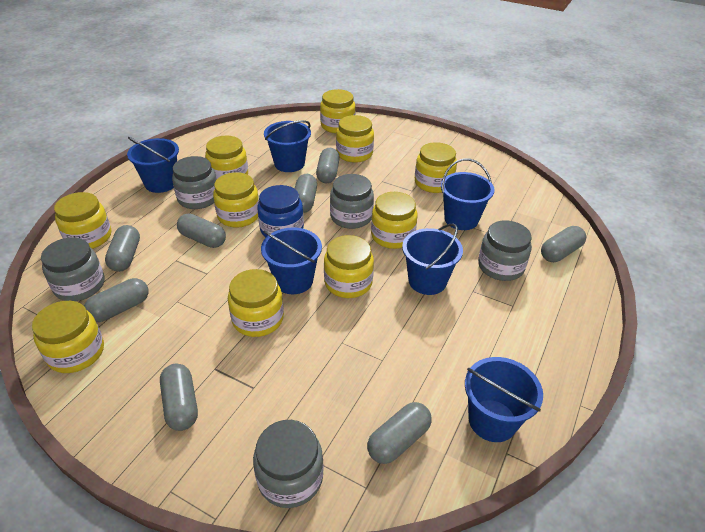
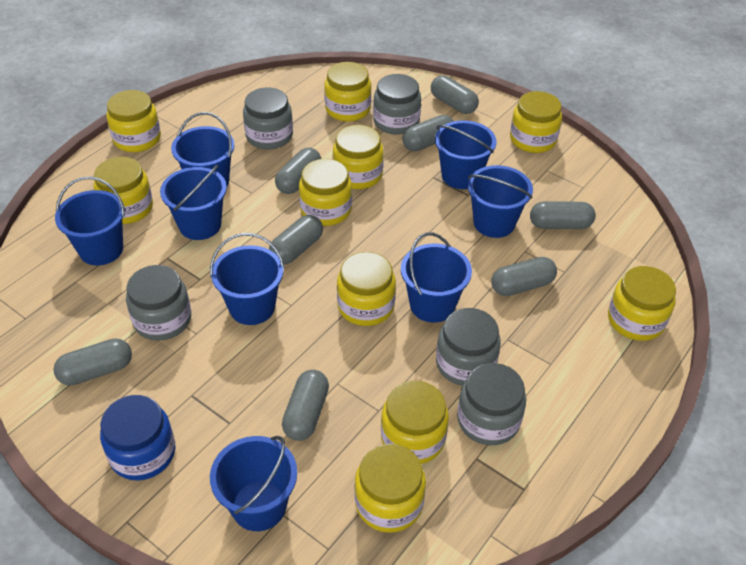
blue bucket: 6 -> 8

